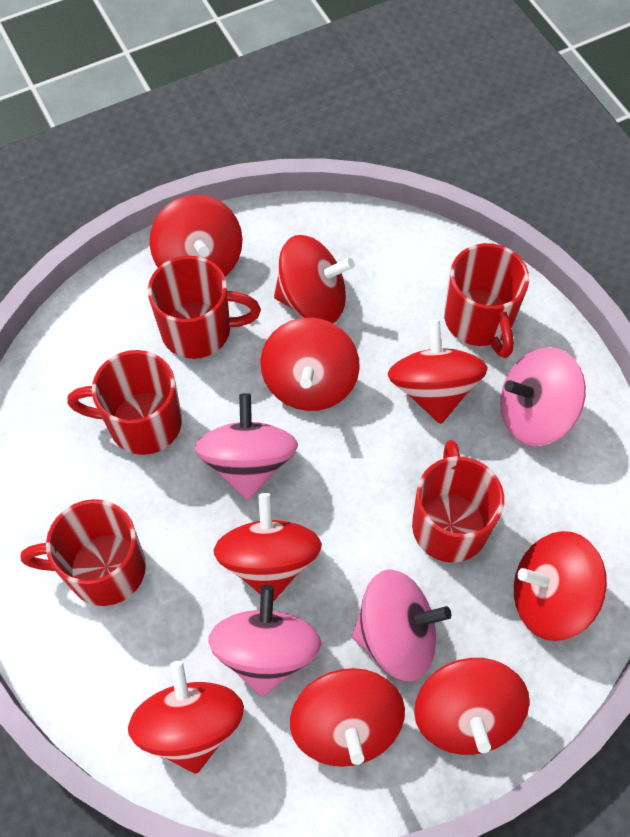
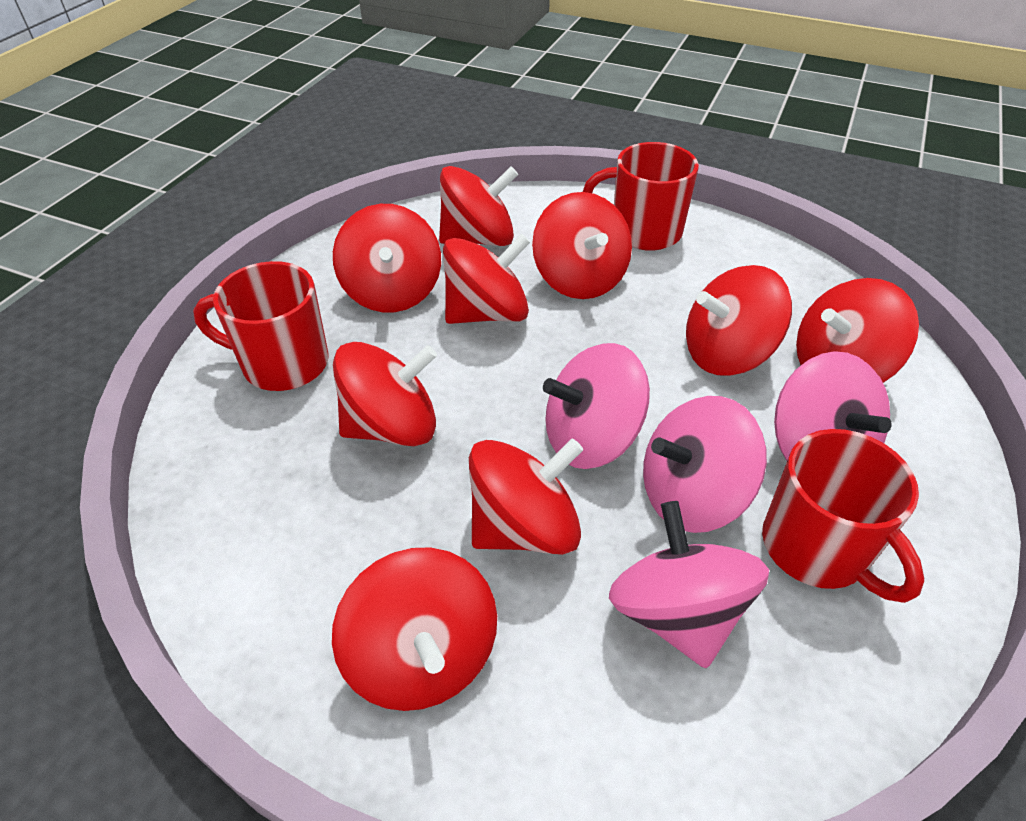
red mug: 5 -> 3

